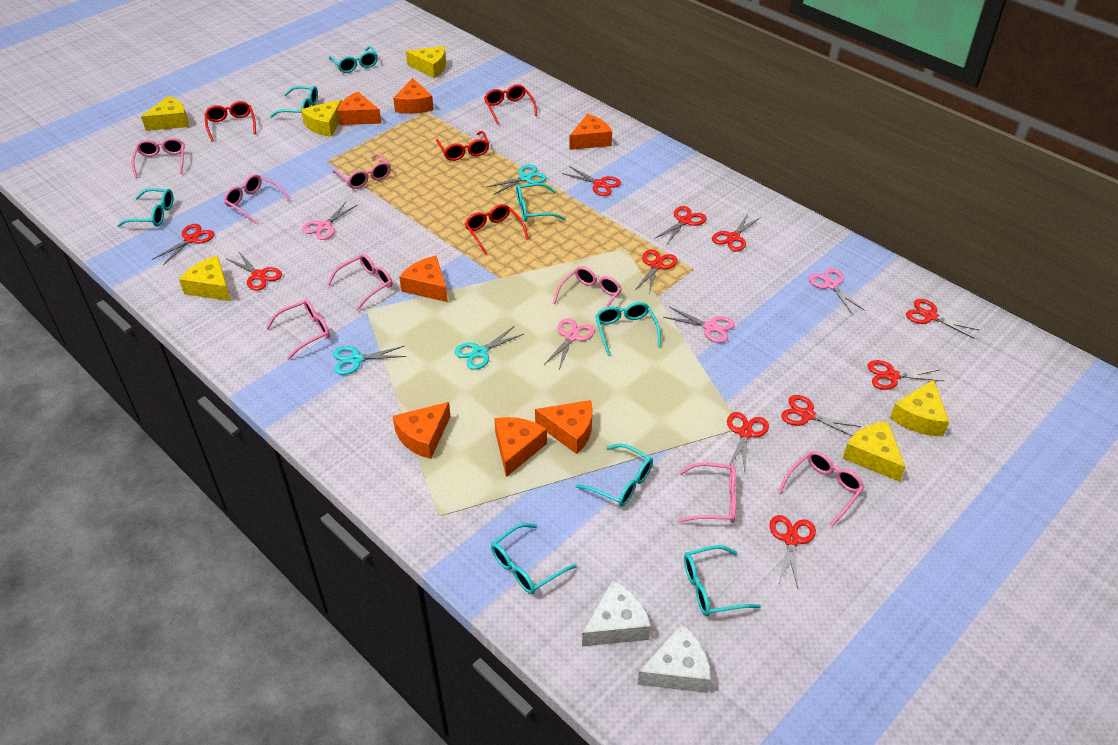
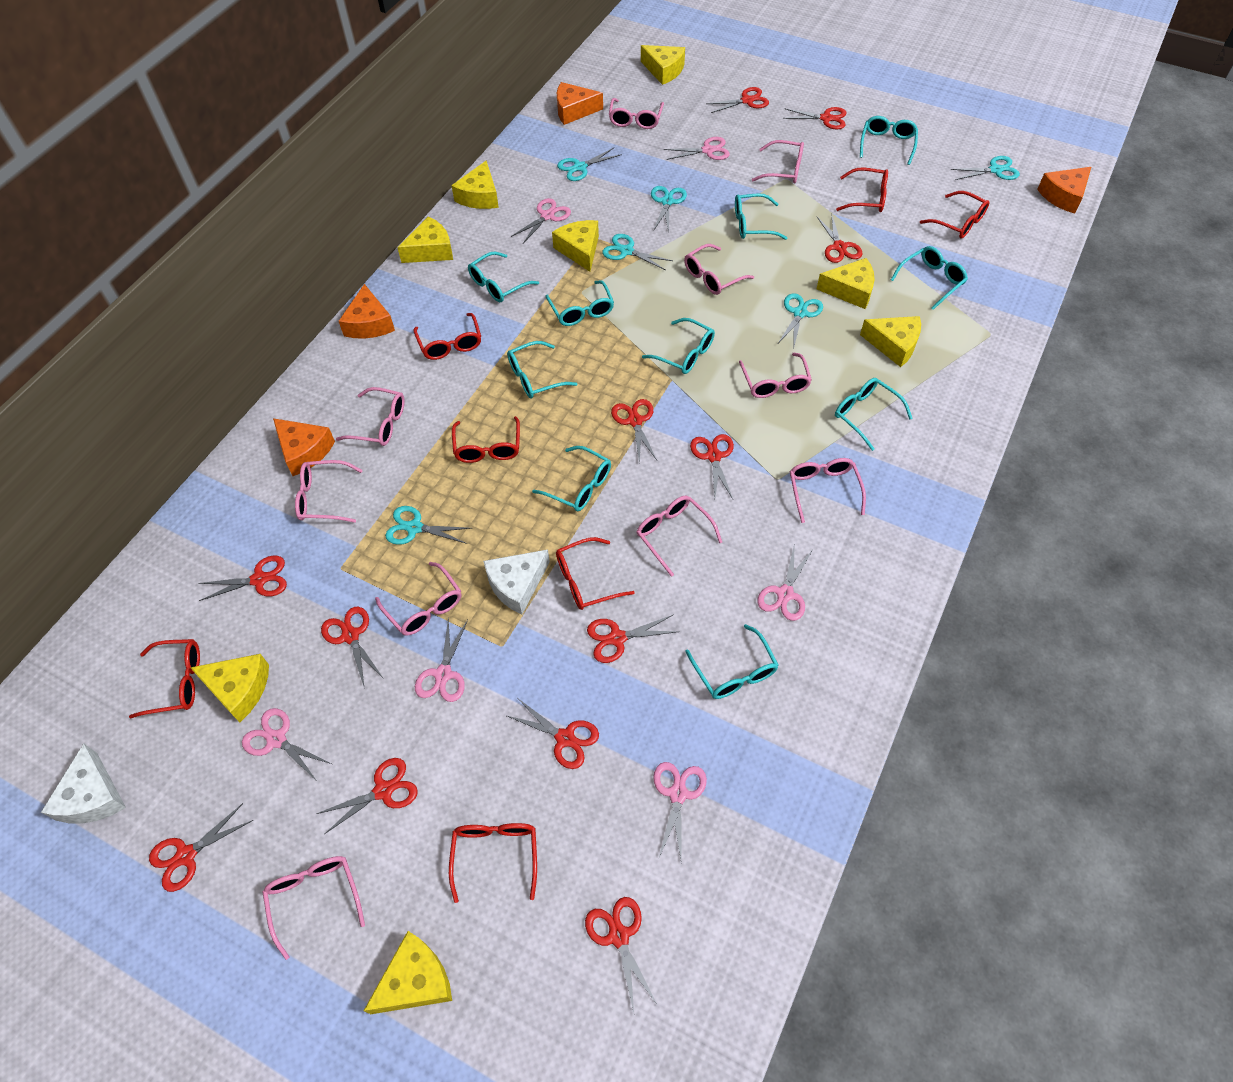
orange cheese: 7 -> 4
pink glasses: 8 -> 10
pink scissors: 4 -> 6
red glasses: 4 -> 7
red scissors: 11 -> 12
turquoise glasses: 8 -> 10
turquoise scissors: 3 -> 6
yellow cheese: 6 -> 8

